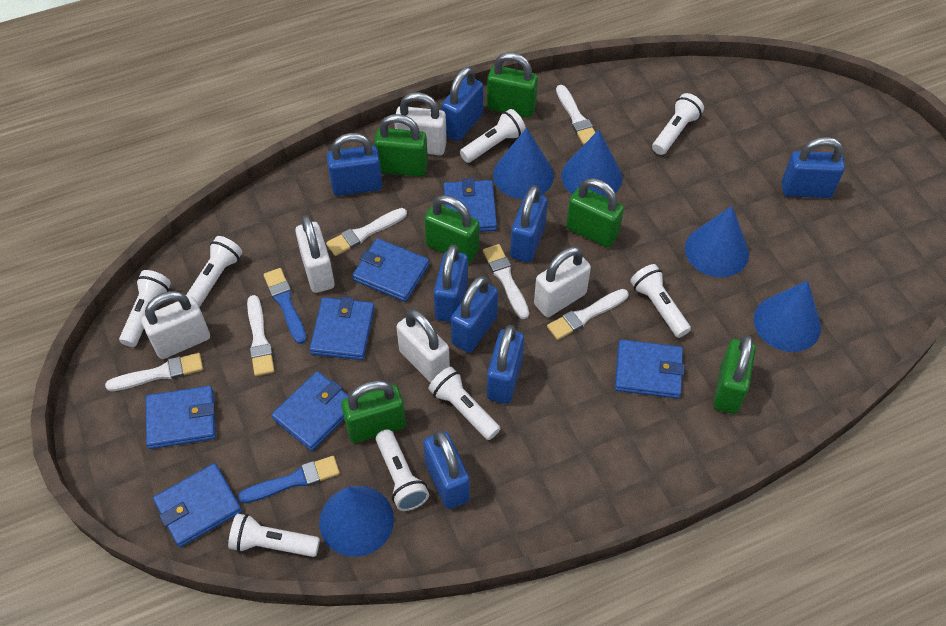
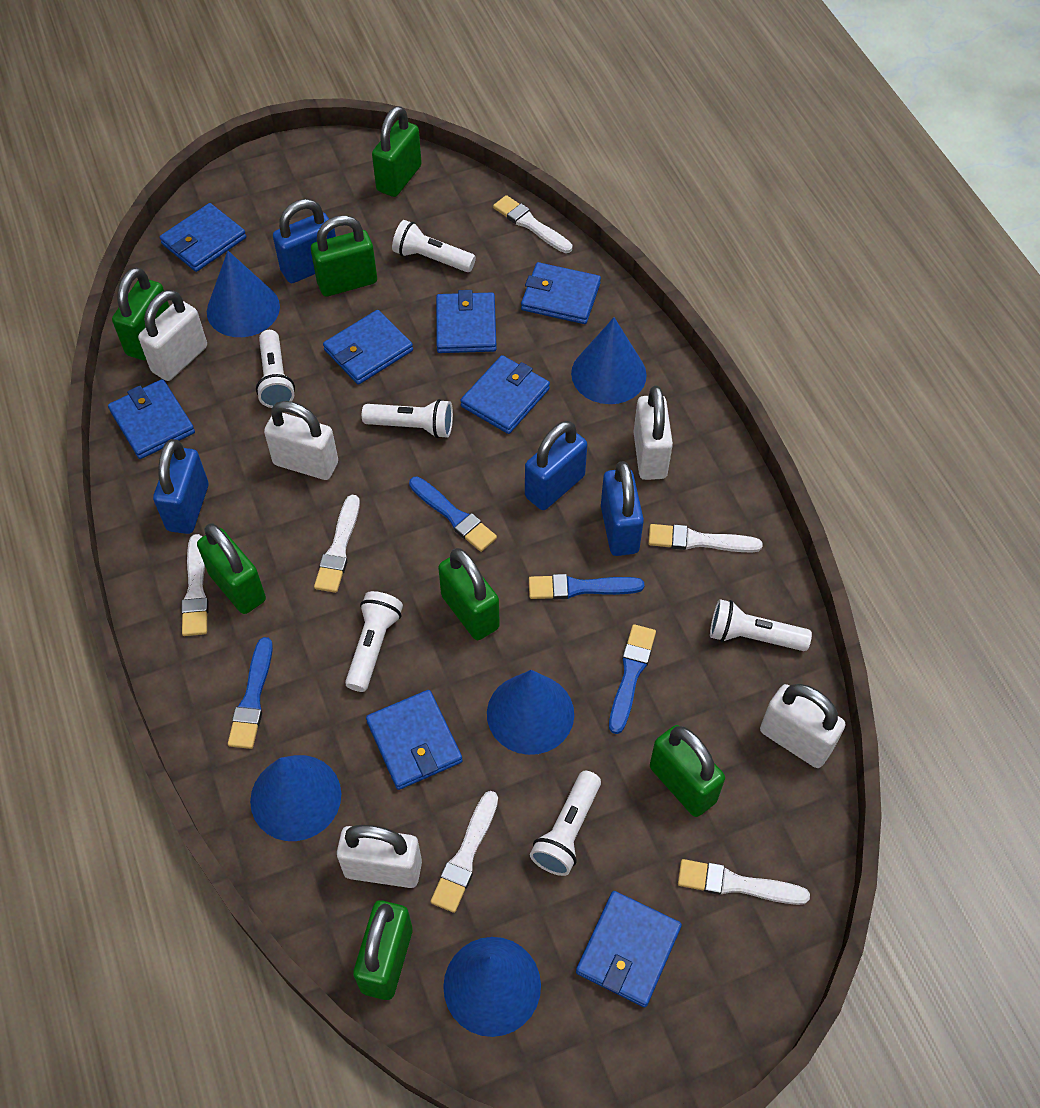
blue brush: 2 -> 4
blue padlock: 8 -> 4
blue wallet: 7 -> 8
green padlock: 6 -> 7
white flashlight: 8 -> 6

